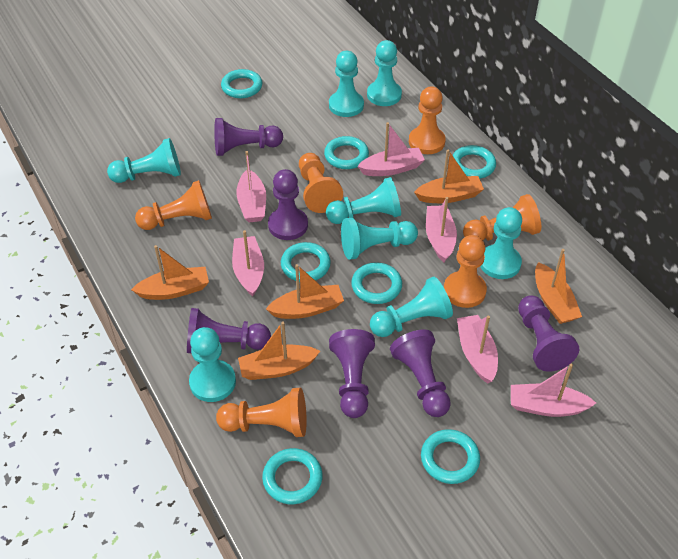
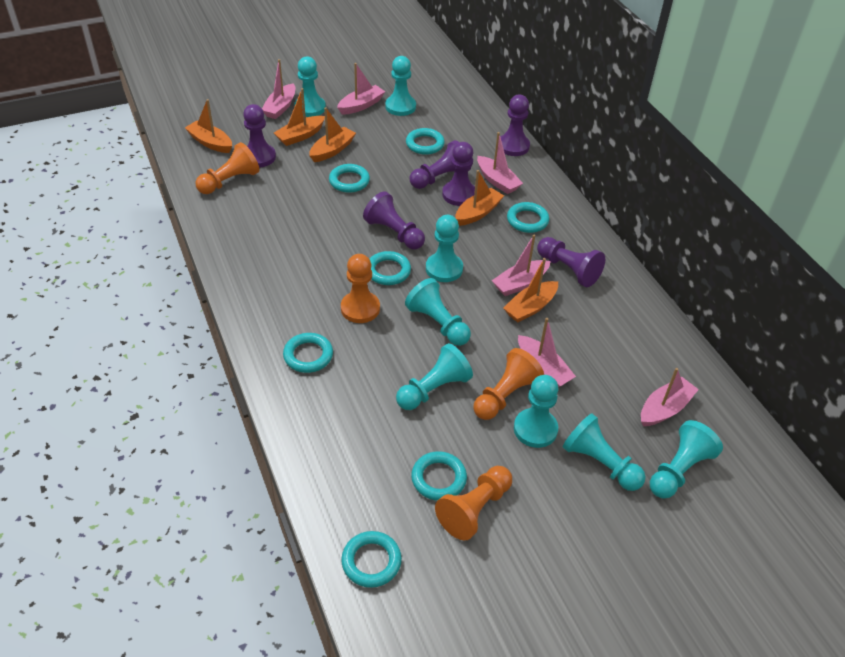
orange pawn: 6 -> 4

